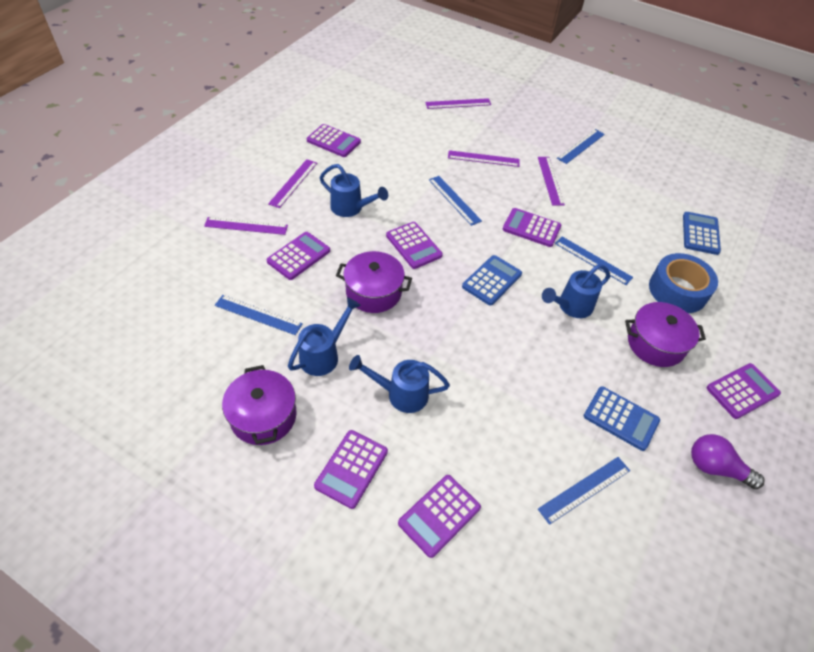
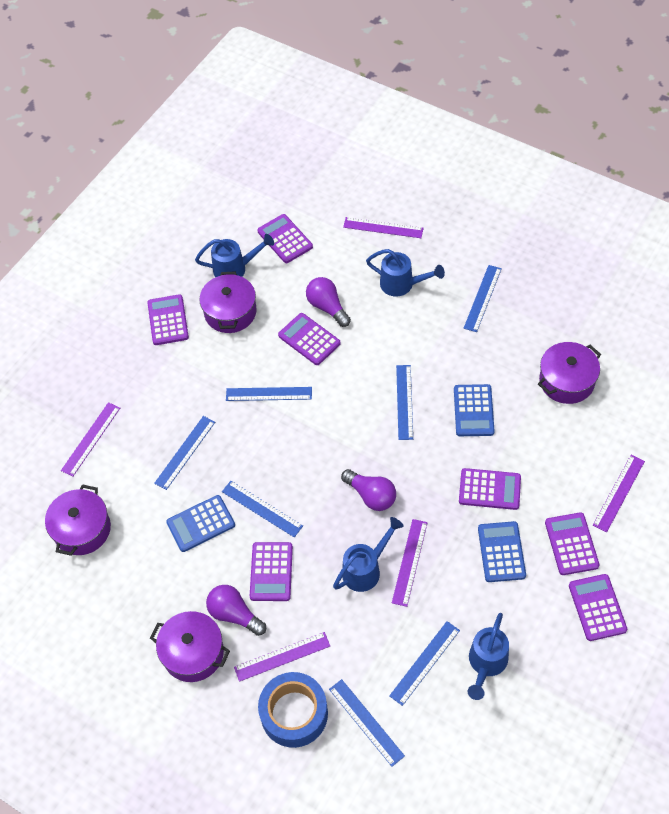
blue ruler: 5 -> 7
purple light bulb: 1 -> 3
purple pot: 3 -> 4

